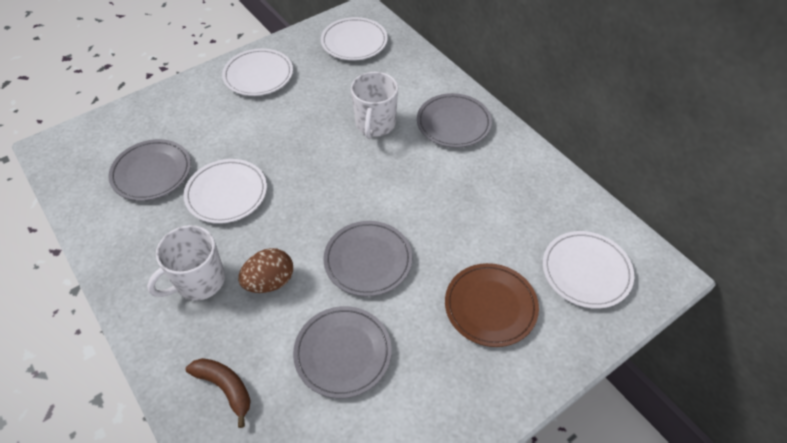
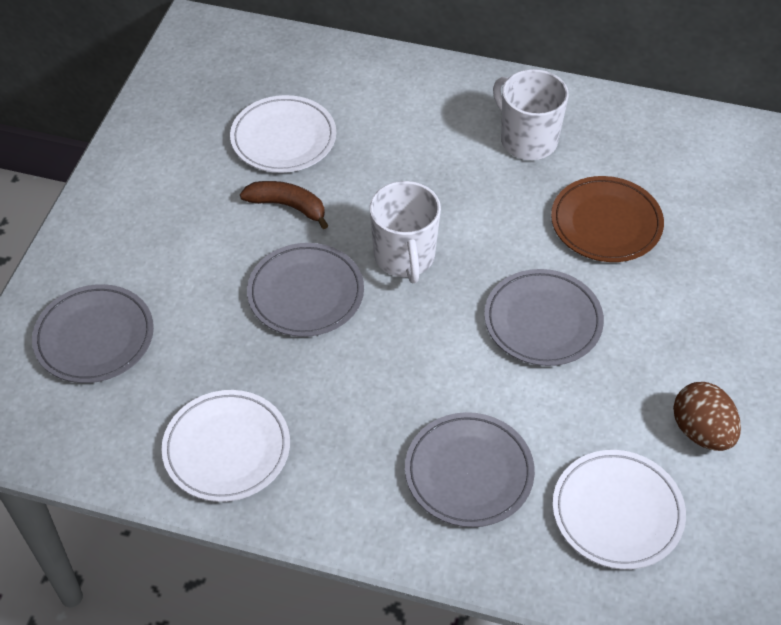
white plate: 4 -> 3

